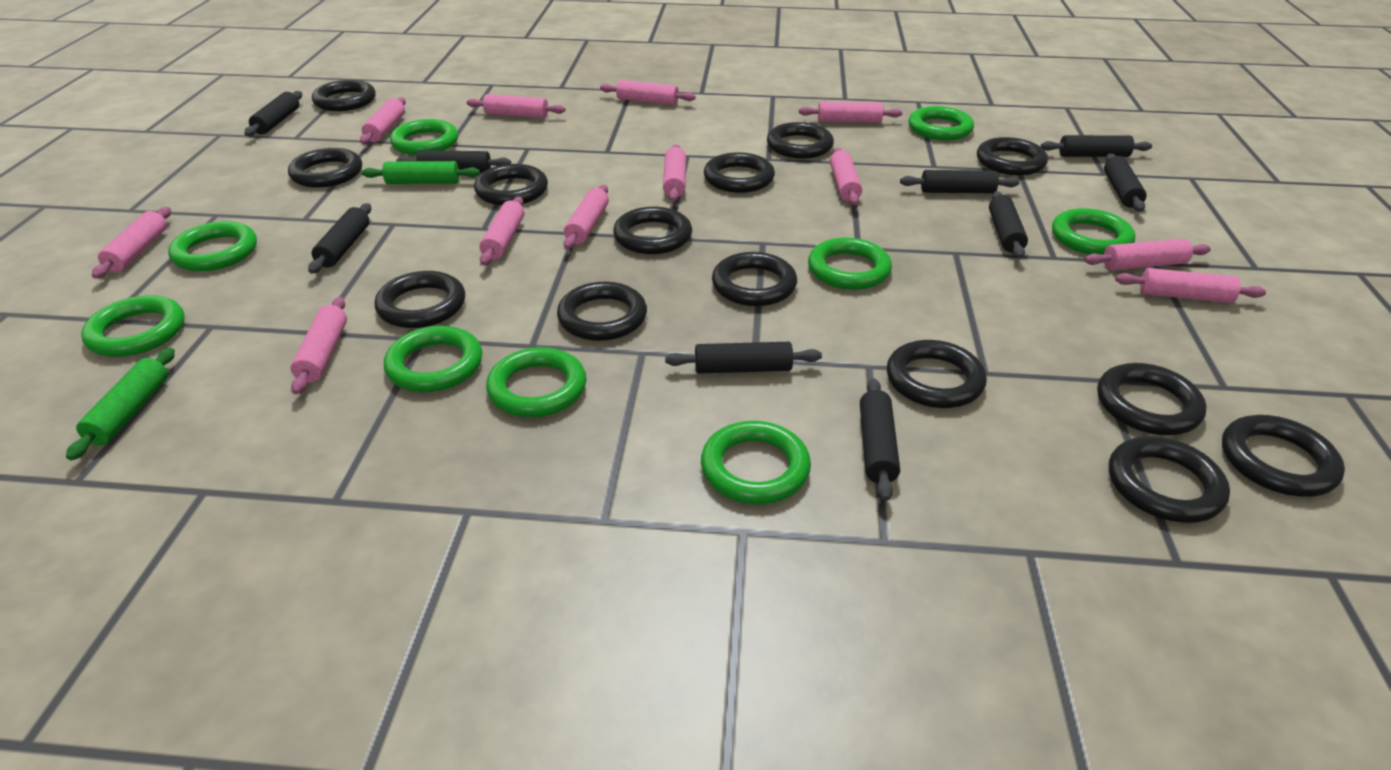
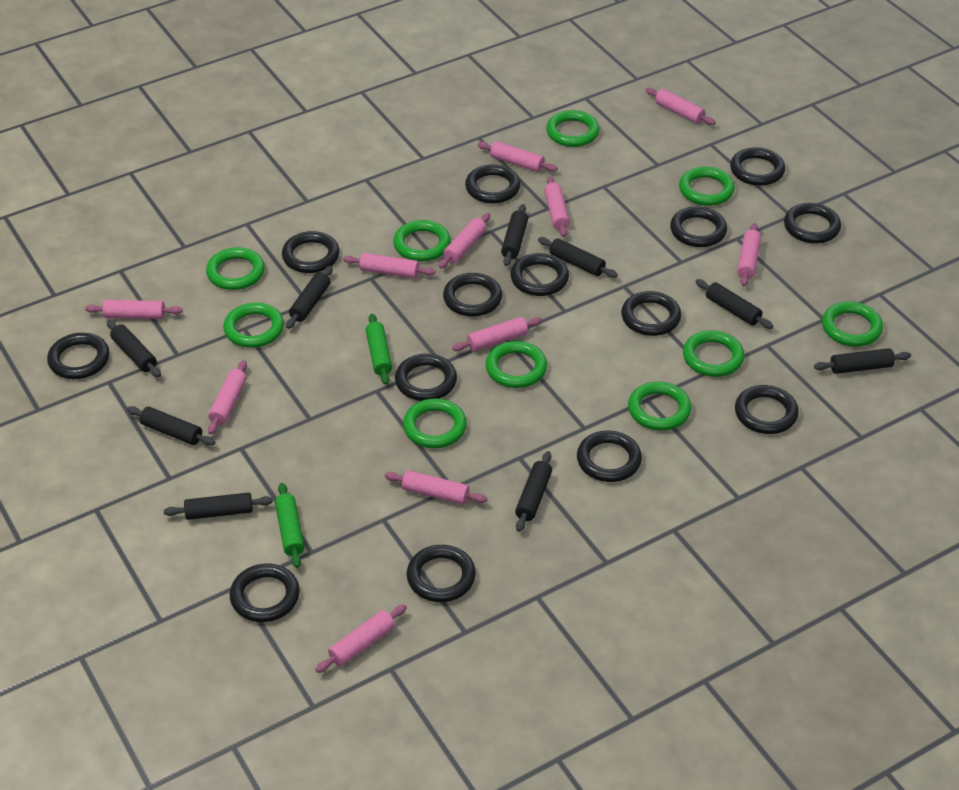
green ring: 9 -> 10
pink rolling pin: 12 -> 11

